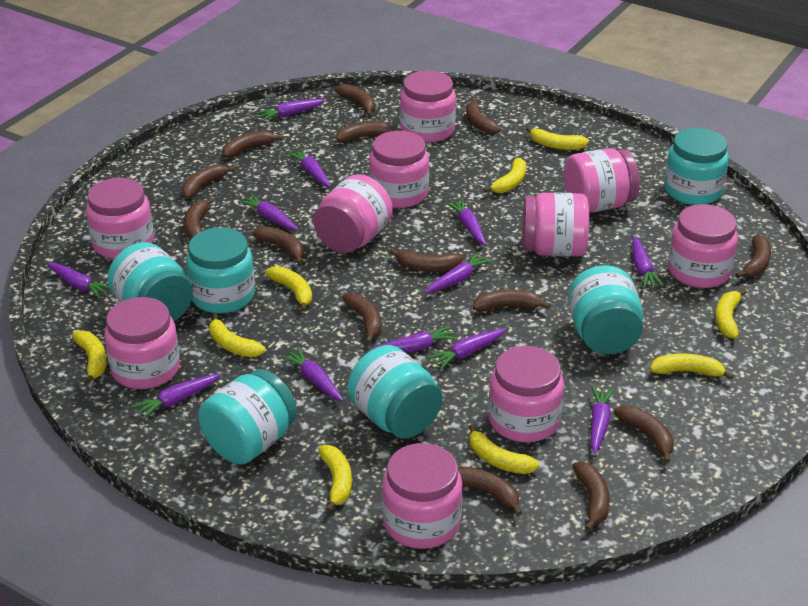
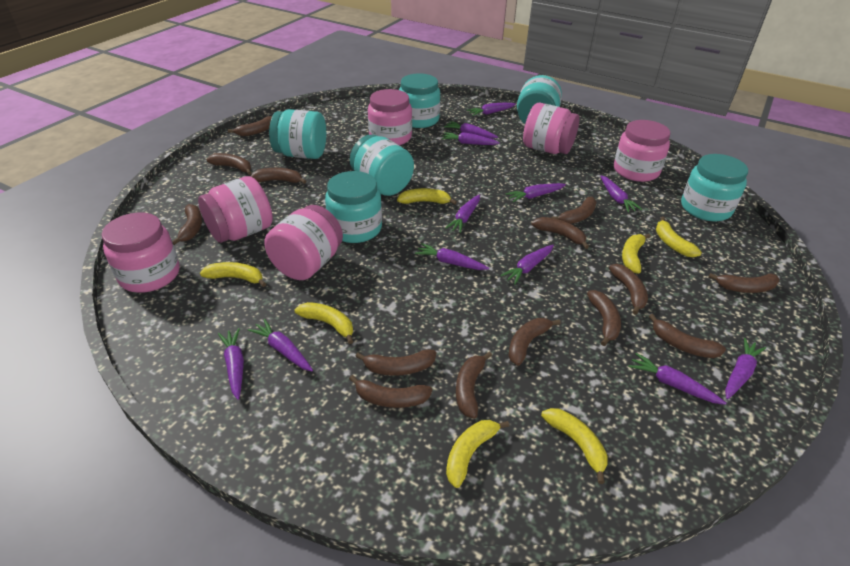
pink jar: 10 -> 6
yellow banana: 9 -> 7

